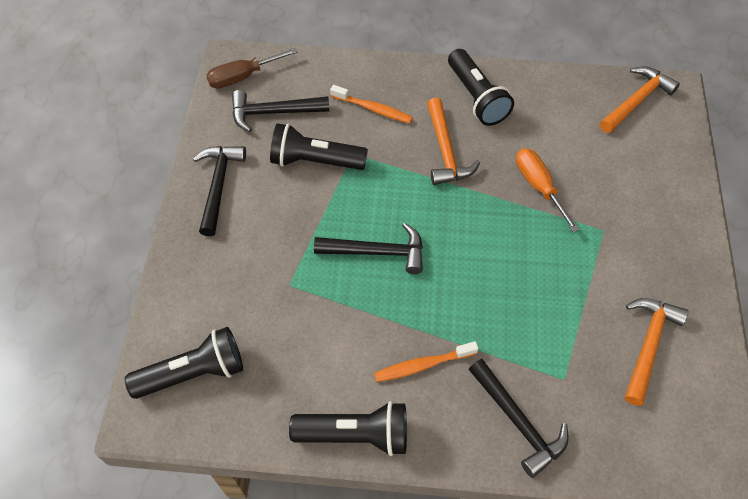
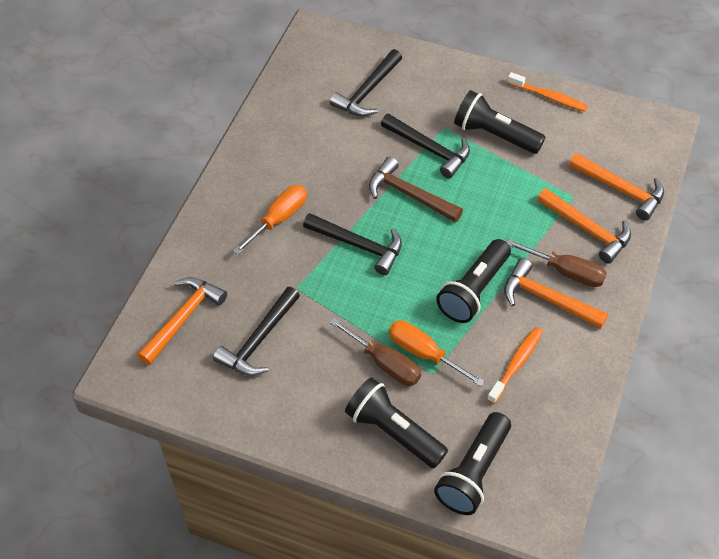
brown hammer: 0 -> 1
brown screwdriver: 1 -> 2
orange hammer: 3 -> 4
orange screwdriver: 1 -> 2

